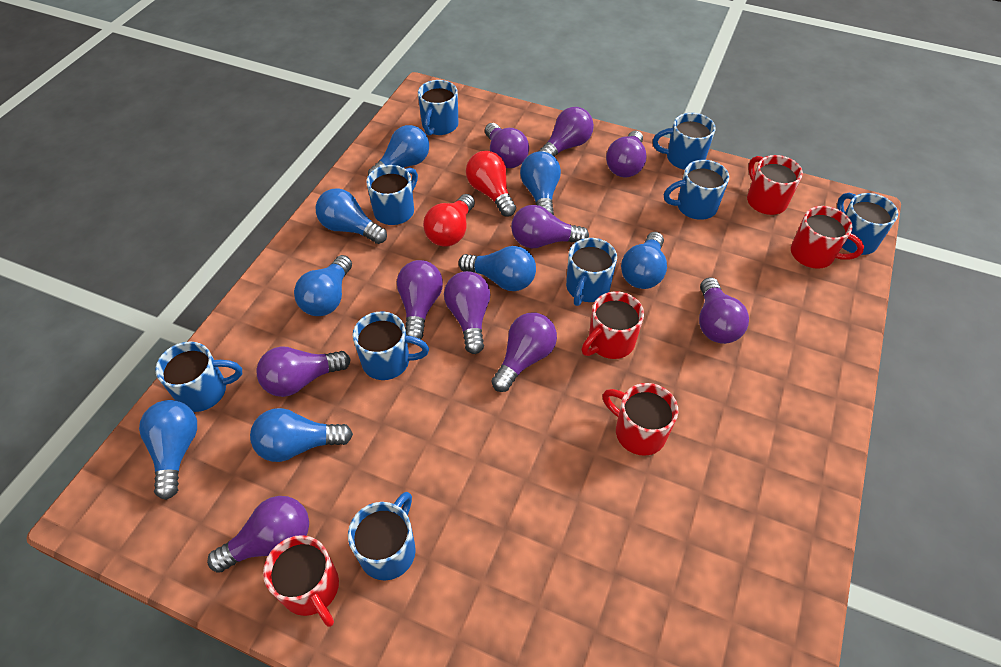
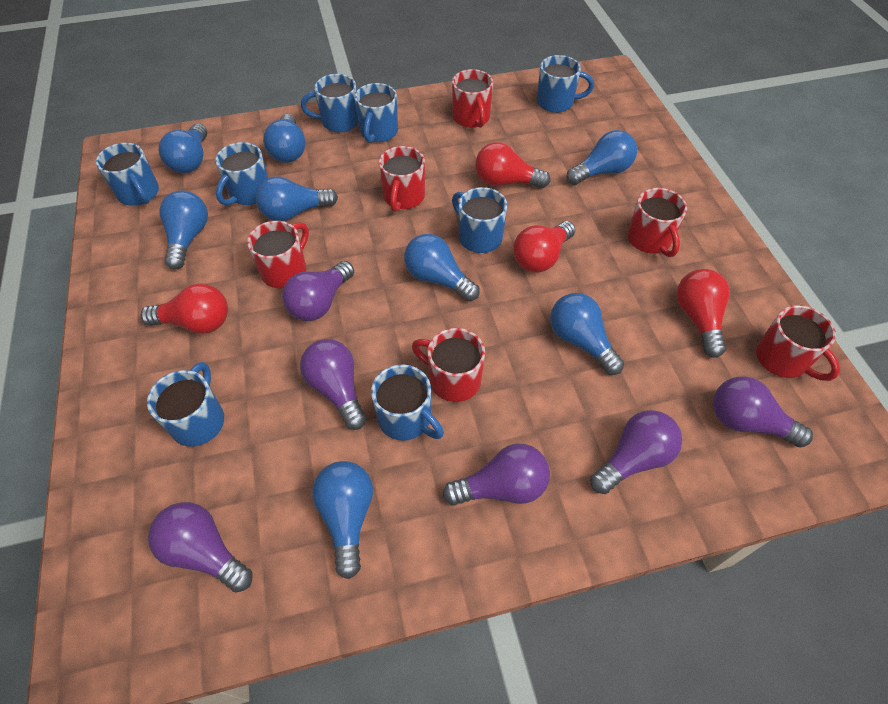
blue mug: 9 -> 8
purple light bulb: 10 -> 6
red light bulb: 2 -> 4
red mug: 5 -> 6

